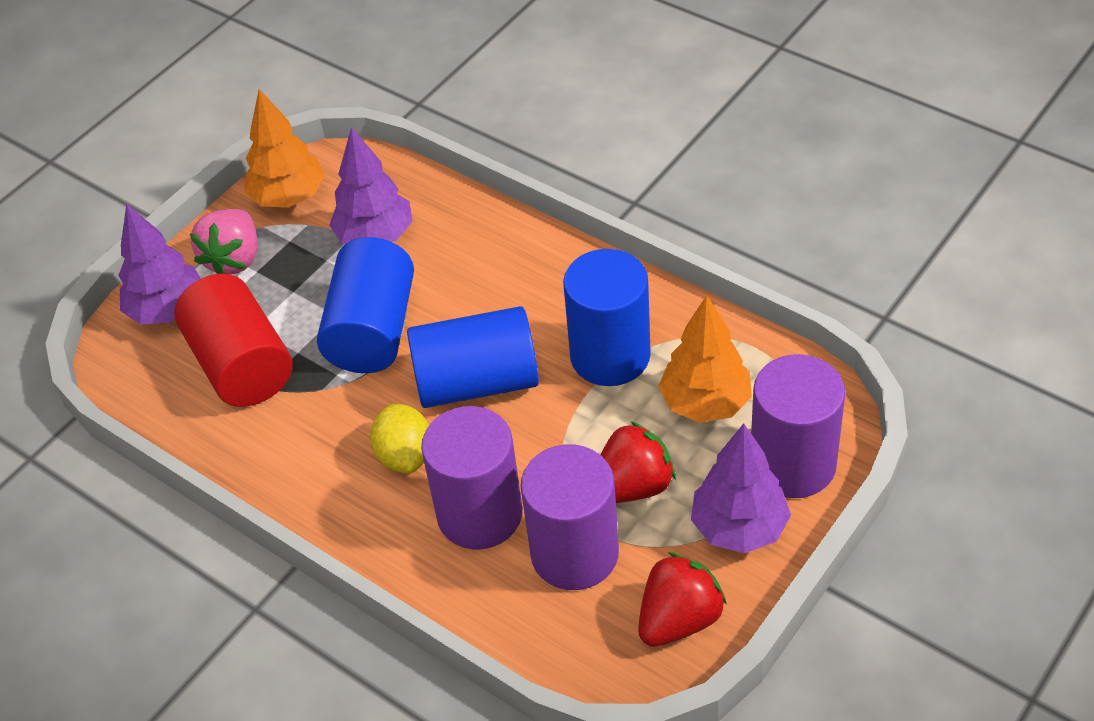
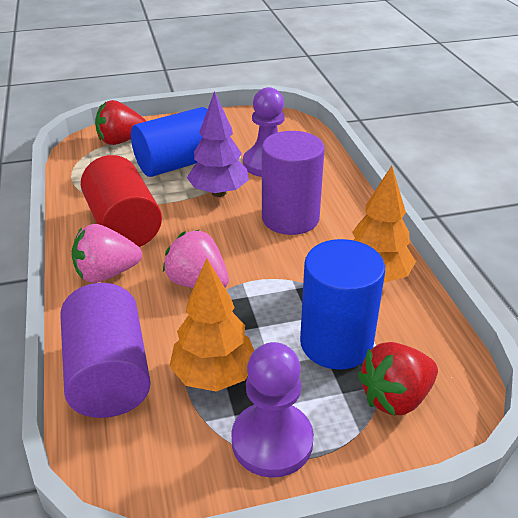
blue cylinder: 3 -> 2
pink strawberry: 1 -> 2
purple cylinder: 3 -> 2
purple pawn: 0 -> 2
purple tree: 3 -> 1
yellow lemon: 1 -> 0

